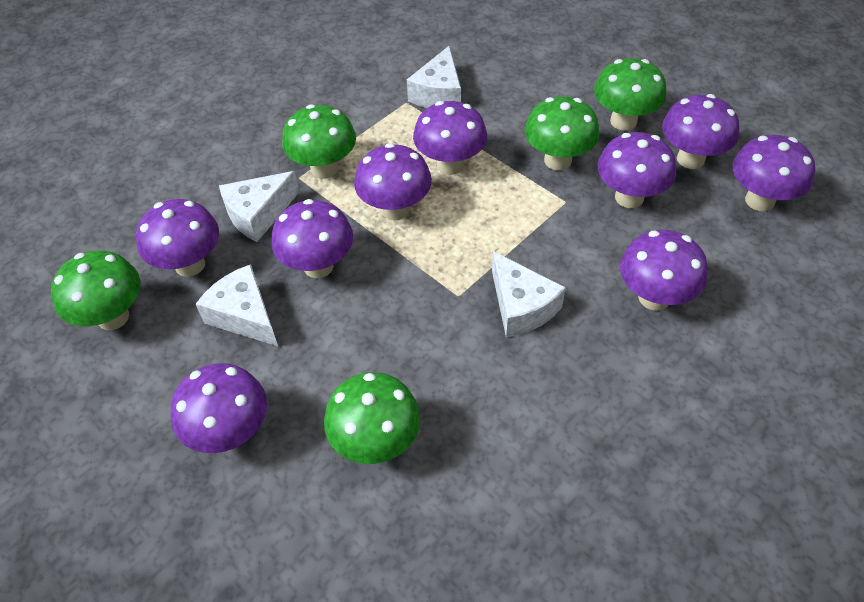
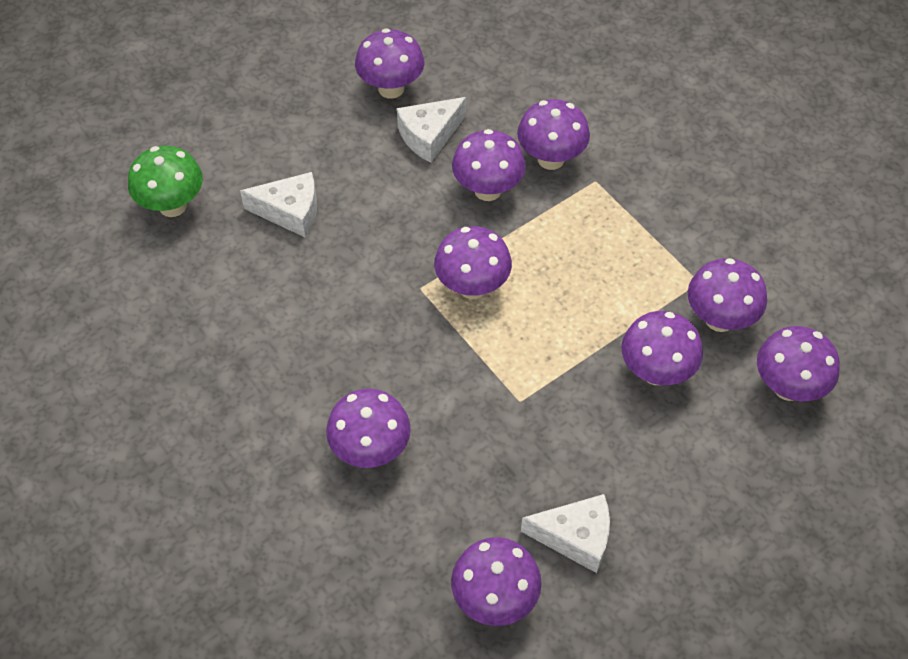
green mushroom: 5 -> 1
white cheese: 4 -> 3

